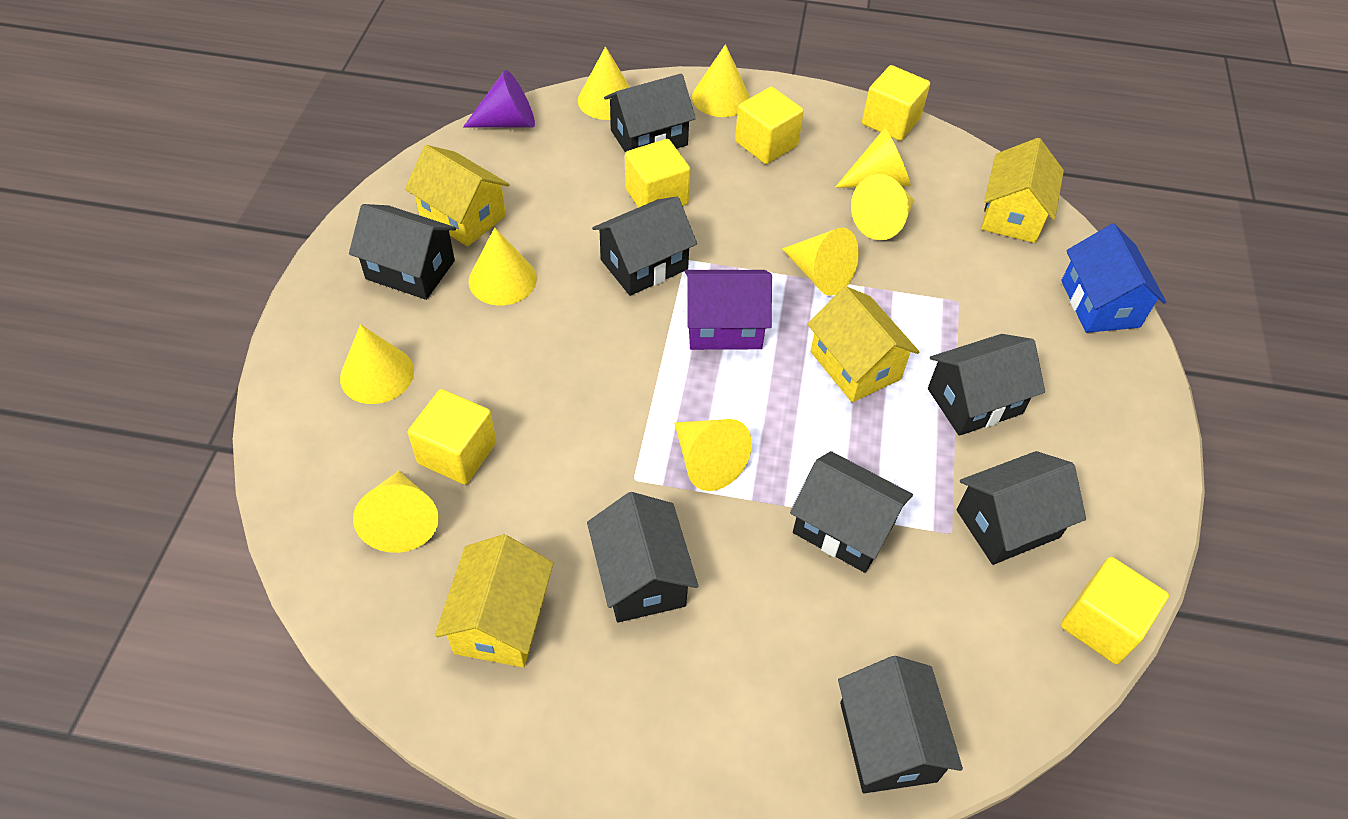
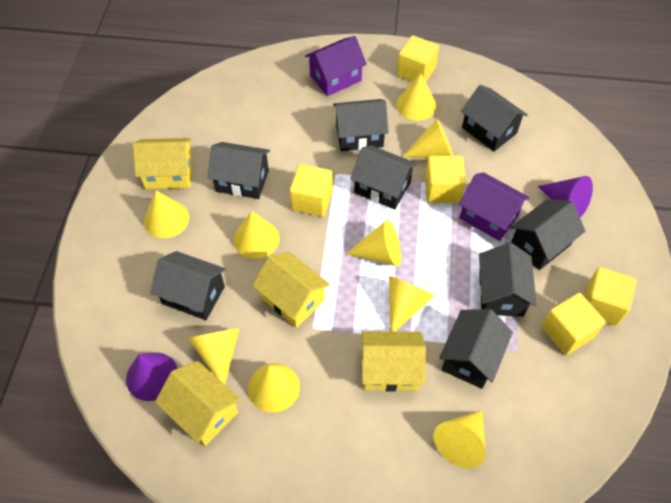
blue house: 1 -> 0
purple cone: 1 -> 2
purple house: 1 -> 2

